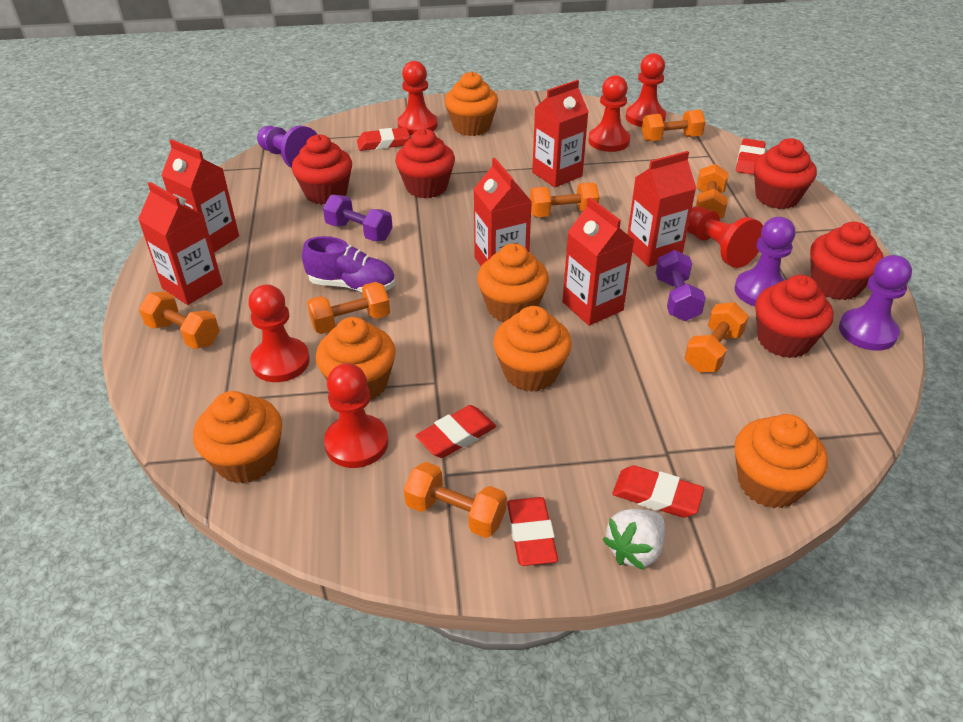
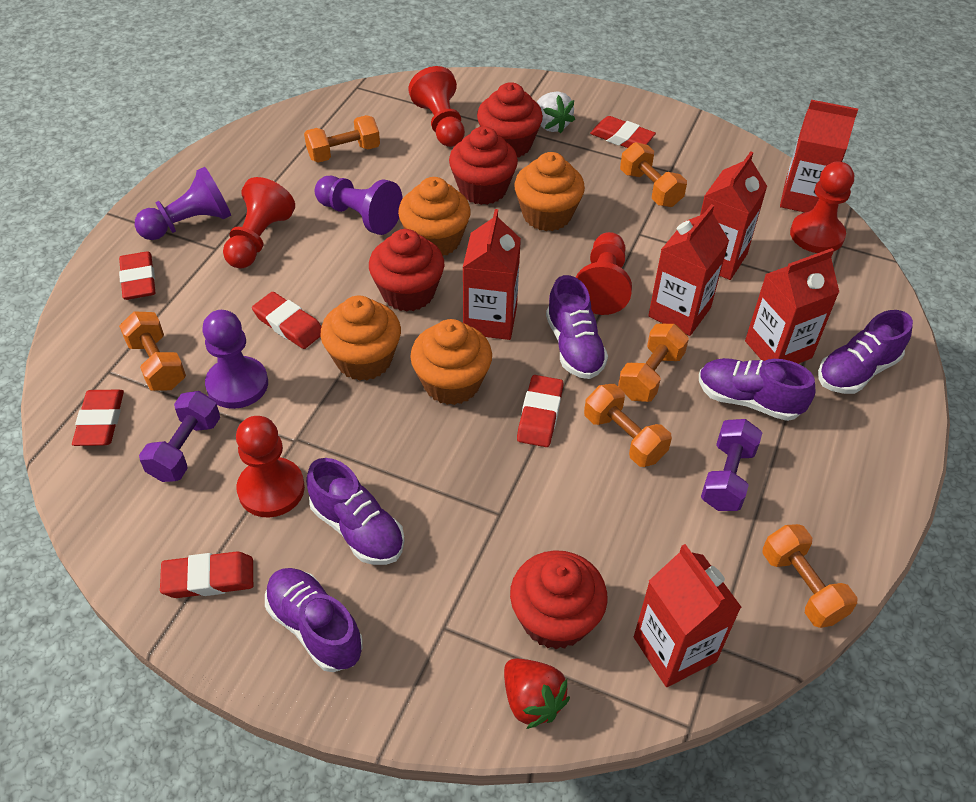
orange cupcake: 6 -> 4
orange dumbbell: 7 -> 6
purple shoe: 1 -> 5
red cupcake: 5 -> 4
red eraser: 5 -> 6
red pawn: 6 -> 5
red strawberry: 0 -> 1

